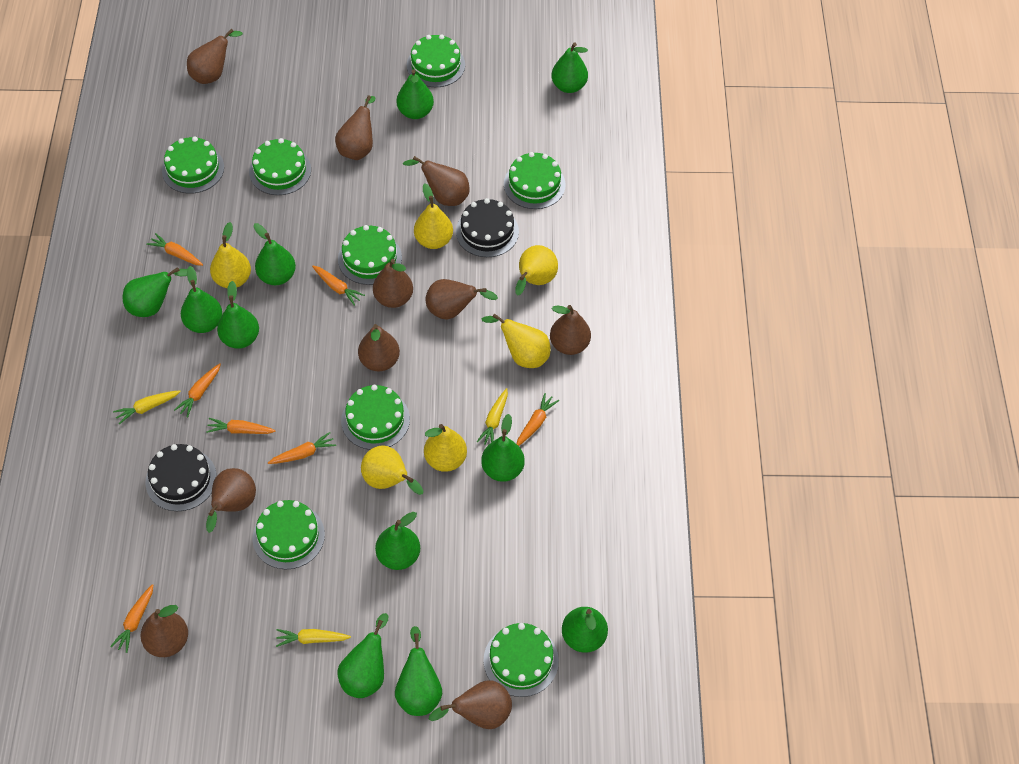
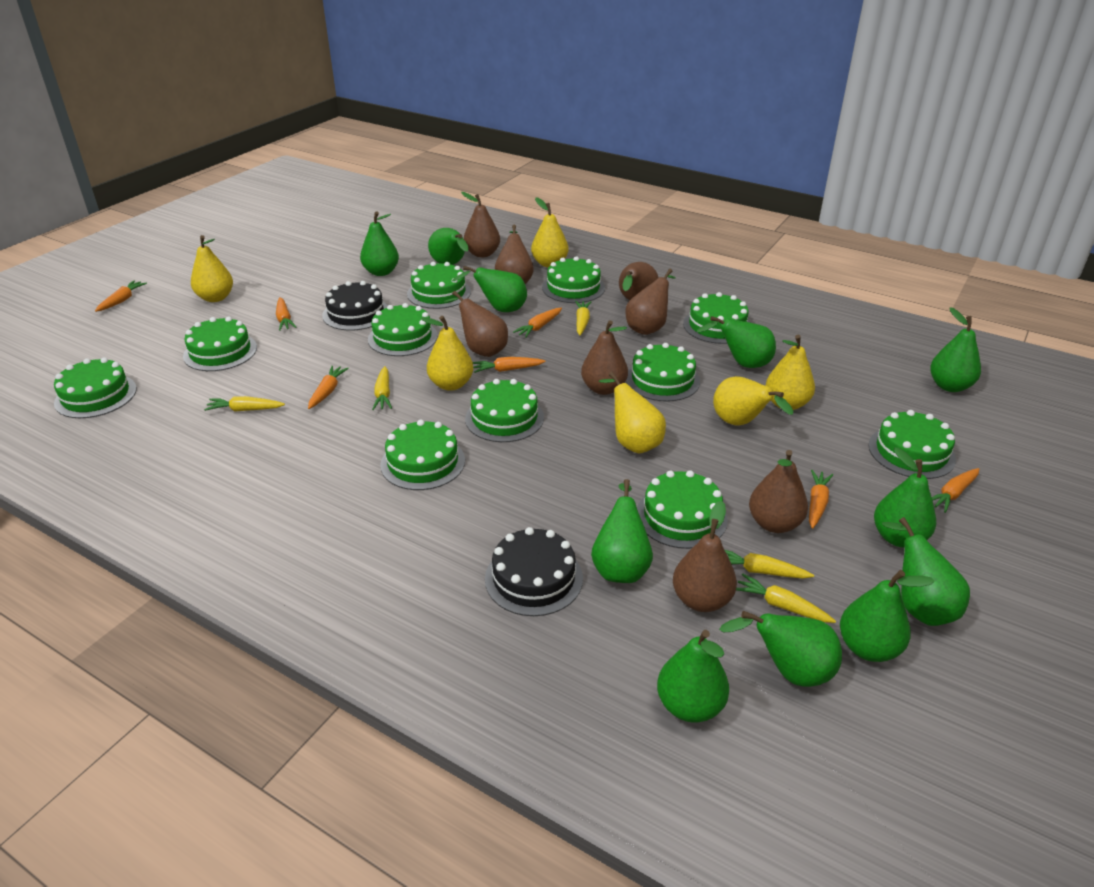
brown pear: 10 -> 8
green cake: 8 -> 11
yellow carrot: 3 -> 5

